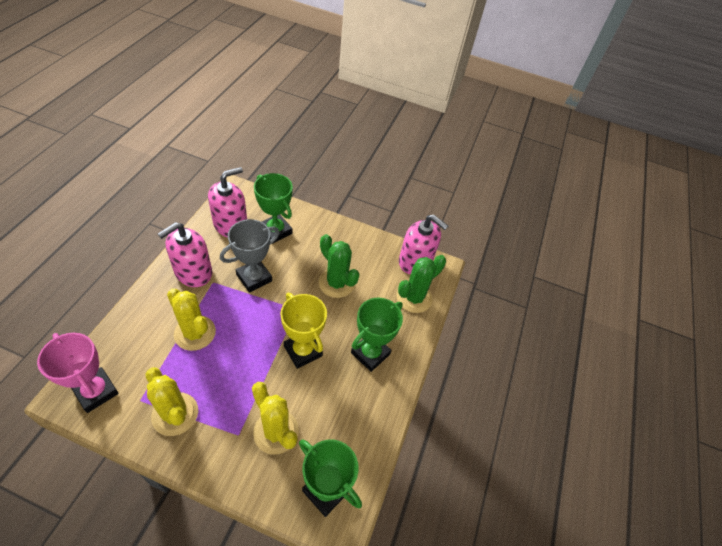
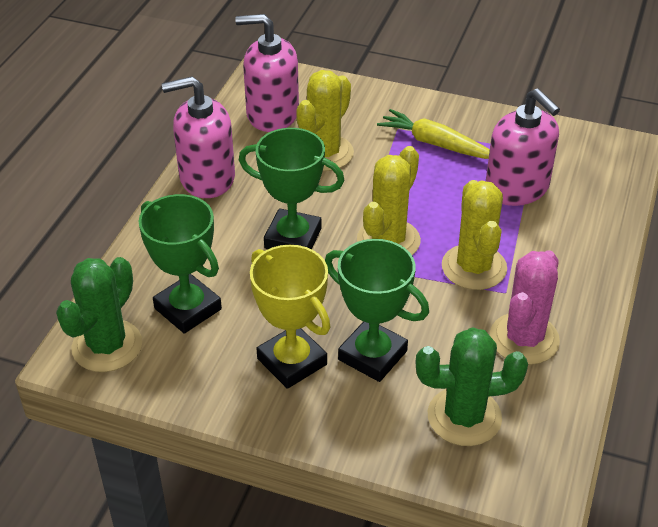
grey trophy: 1 -> 0
pink cactus: 0 -> 1
pink trophy: 1 -> 0
yellow carrot: 0 -> 1

